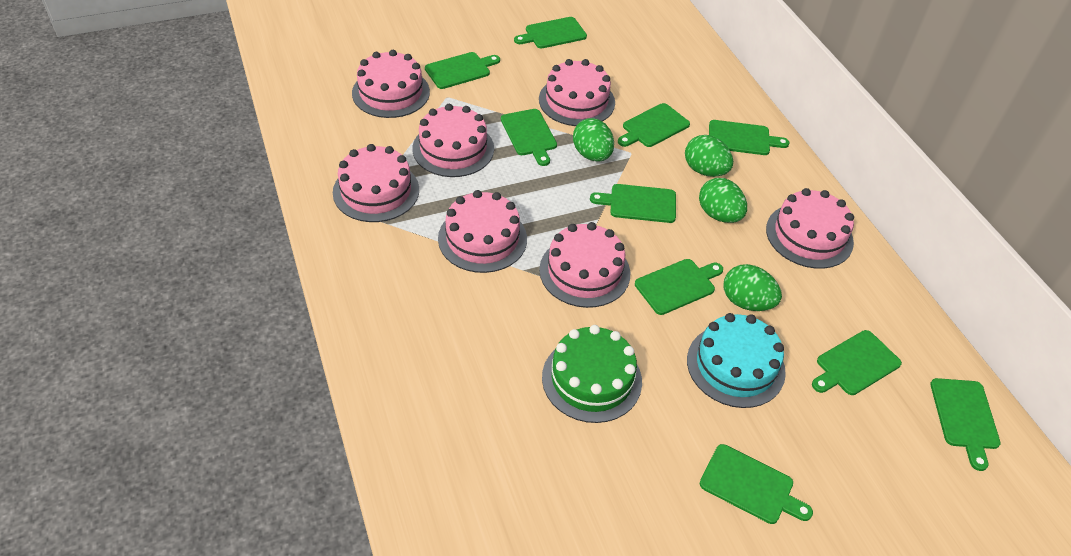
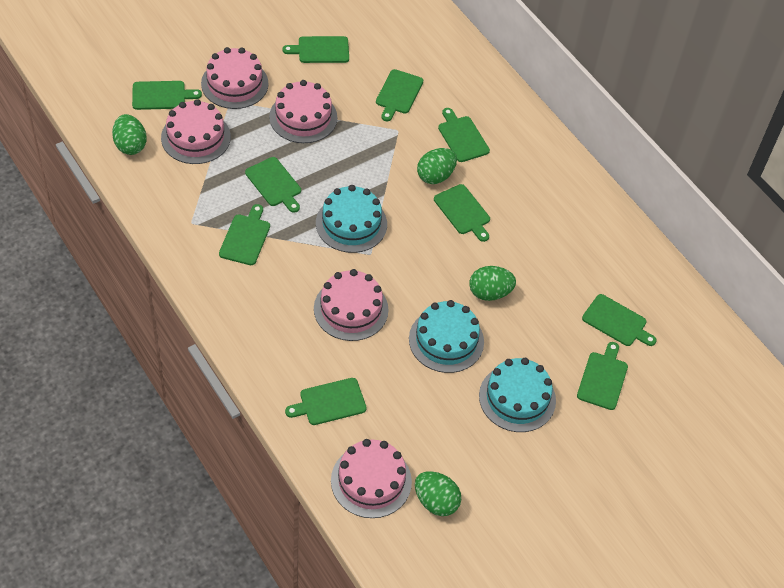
green cake: 1 -> 0
pink cake: 7 -> 5
turquoise cake: 1 -> 3

